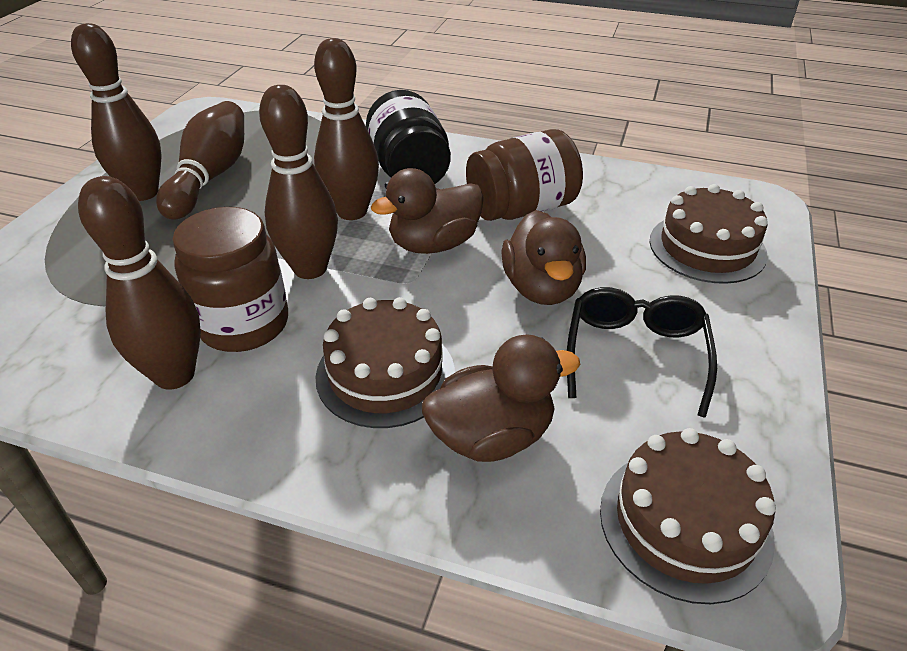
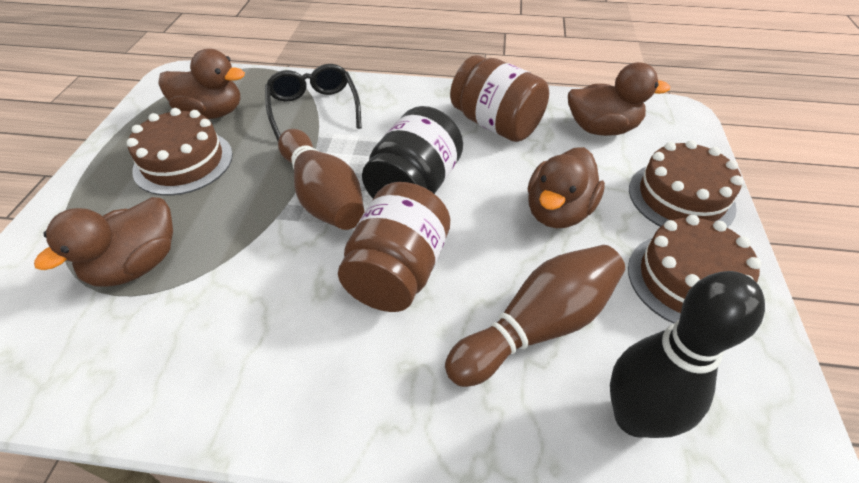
black bowling pin: 0 -> 1
brown bowling pin: 5 -> 2
brown duck: 3 -> 4

